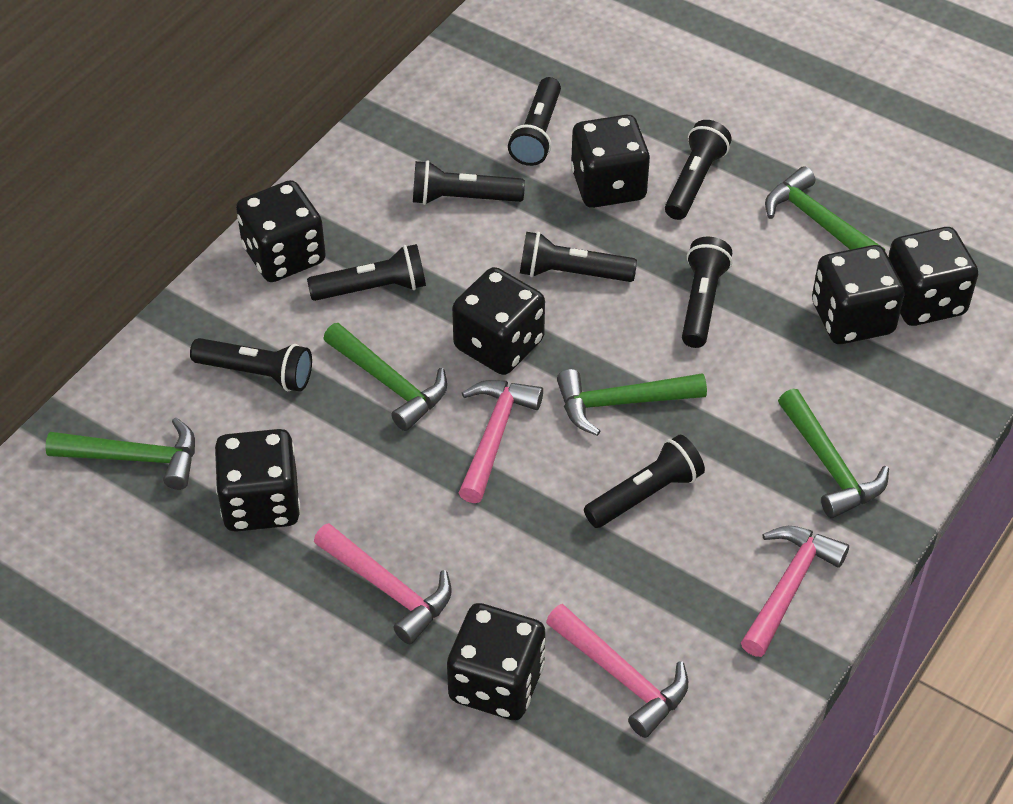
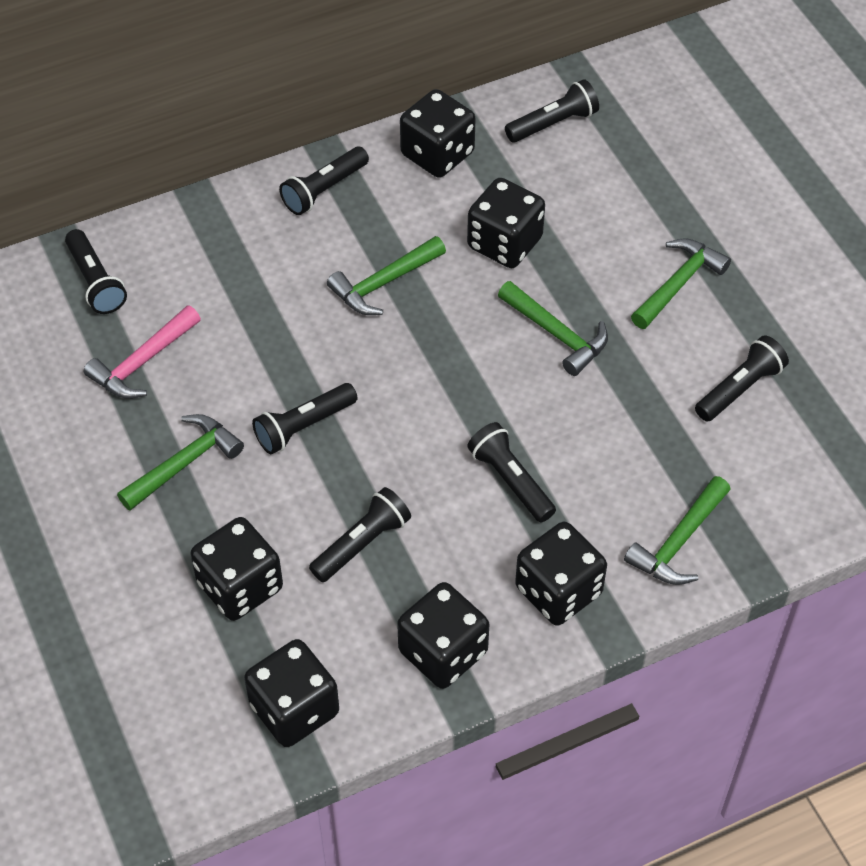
black dice: 7 -> 6
black flashlight: 8 -> 7
pink hammer: 4 -> 1

